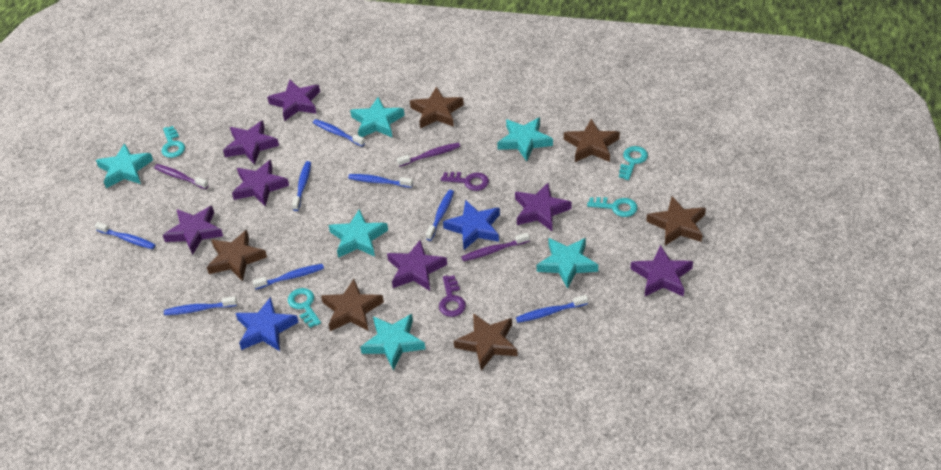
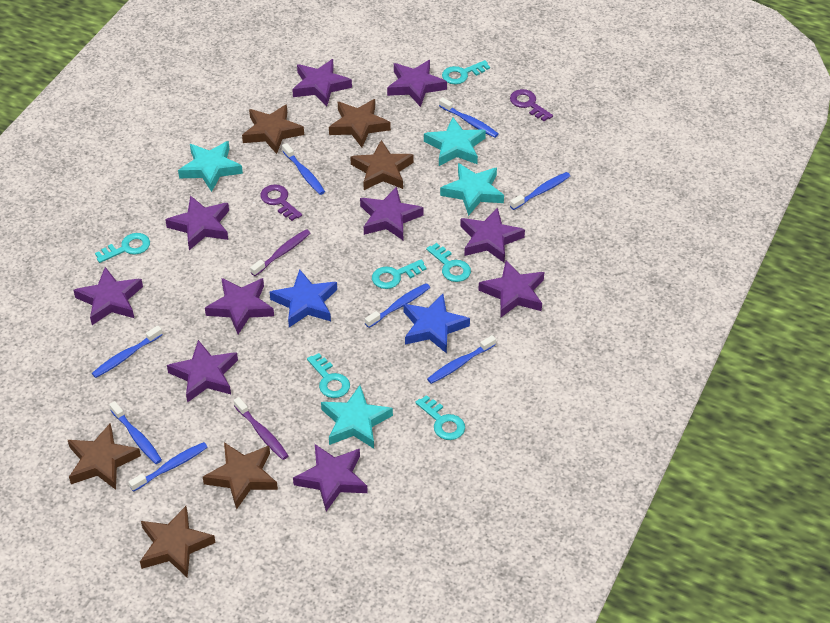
purple star: 7 -> 10
purple toothbrush: 3 -> 2
turquoise key: 4 -> 6
turquoise star: 6 -> 4

